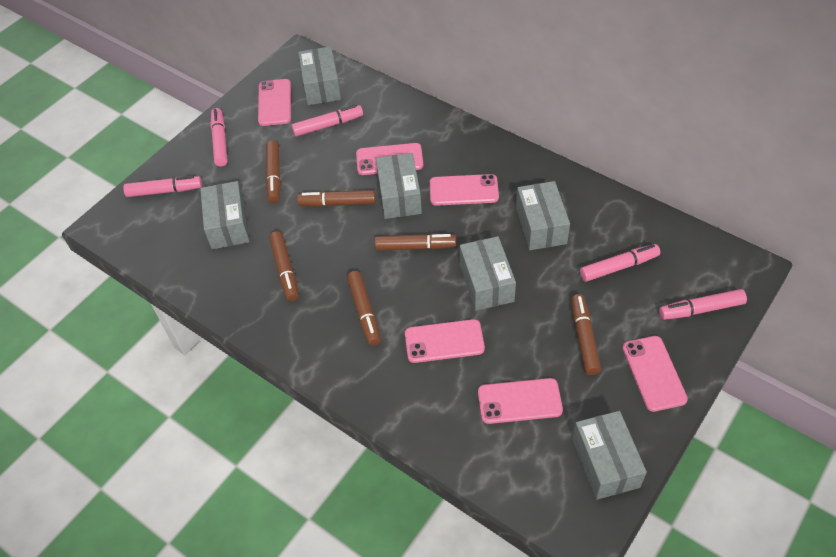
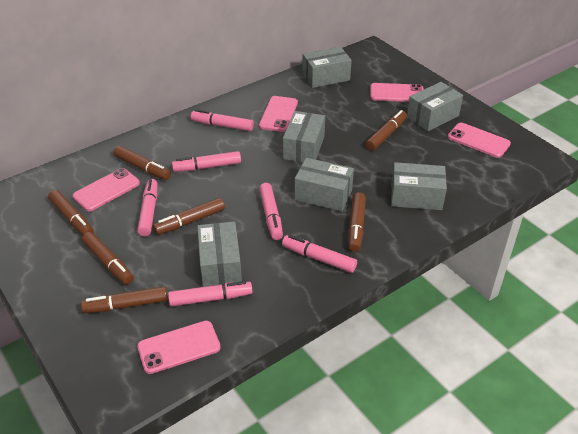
brown marker: 6 -> 7
pink marker: 5 -> 6
pink phone: 6 -> 5

